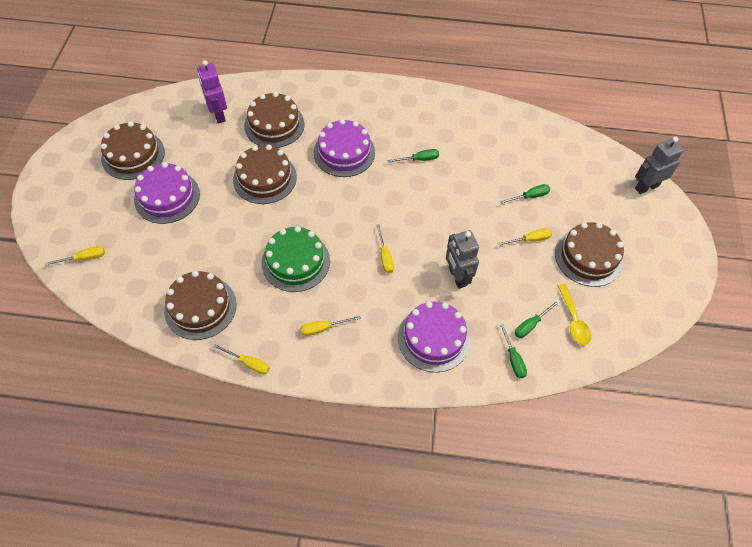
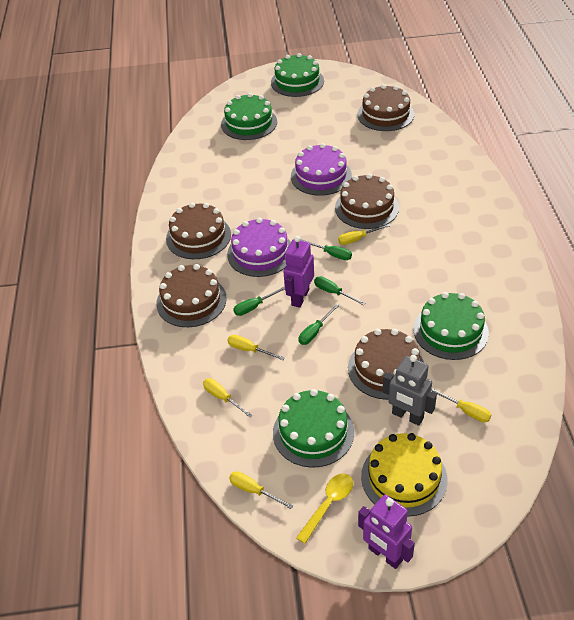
green cake: 1 -> 4
grey robot: 2 -> 1
purple cake: 3 -> 2
purple robot: 1 -> 2
yellow cake: 0 -> 1

